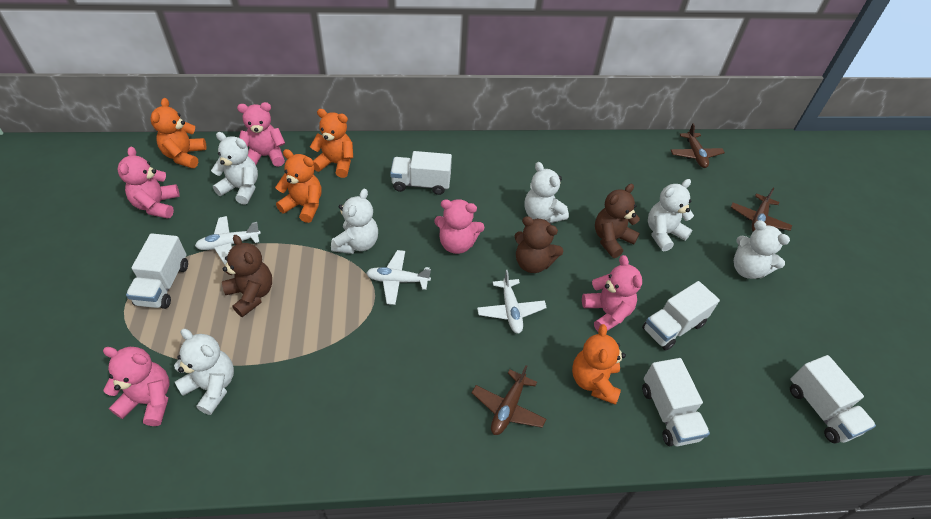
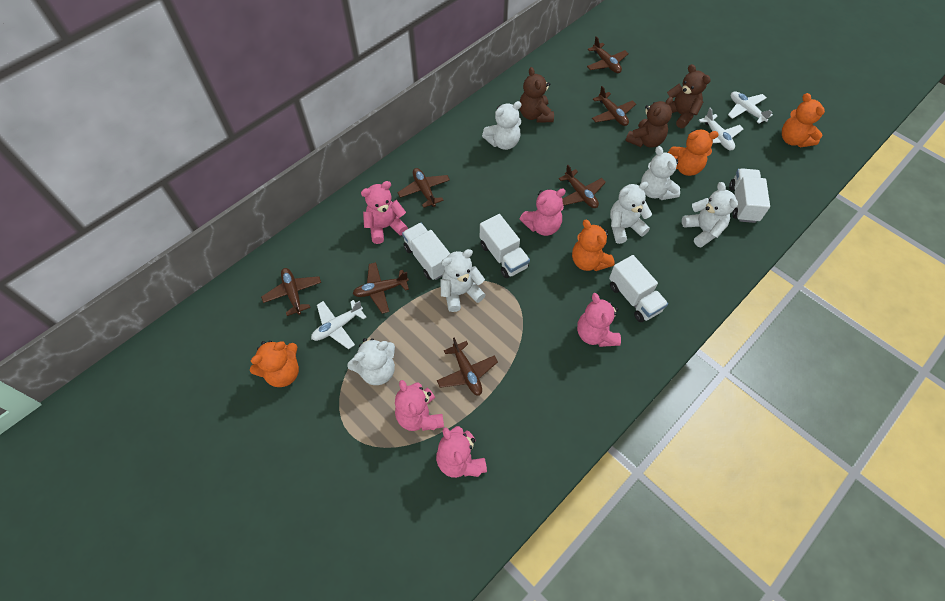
brown plane: 3 -> 7
white truck: 5 -> 4

